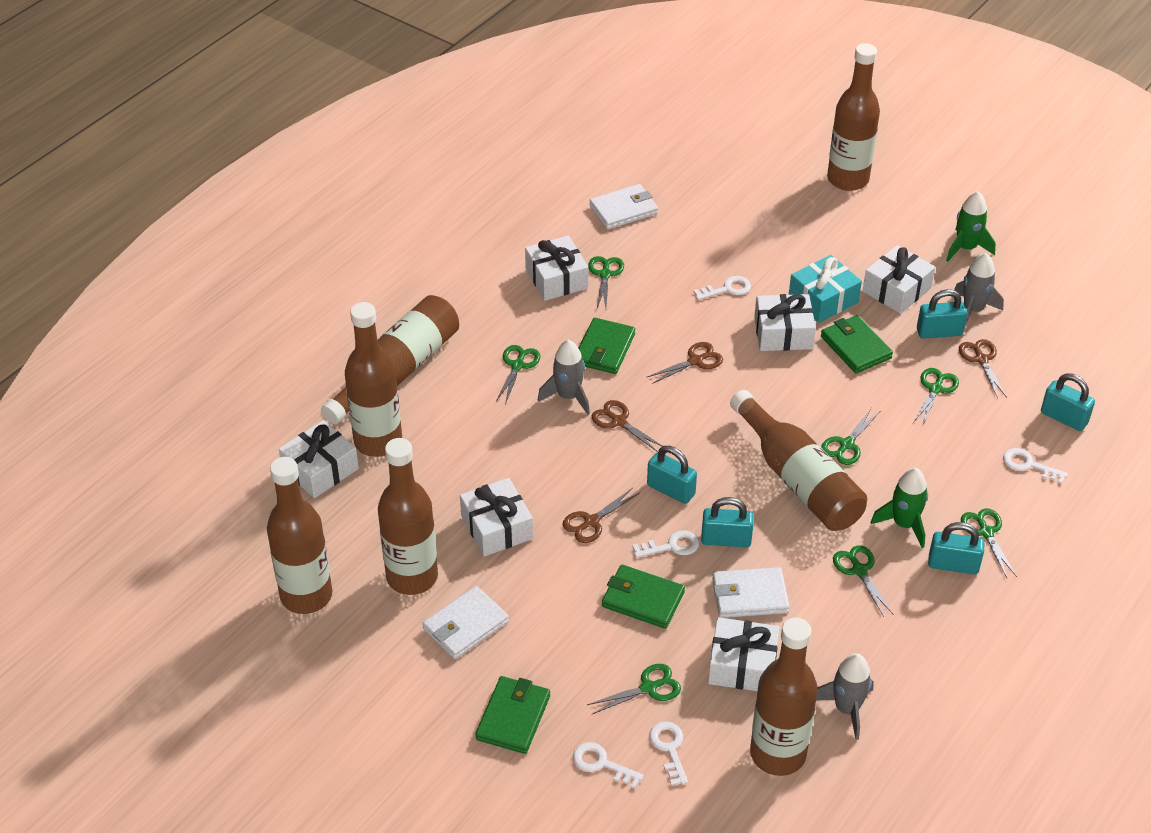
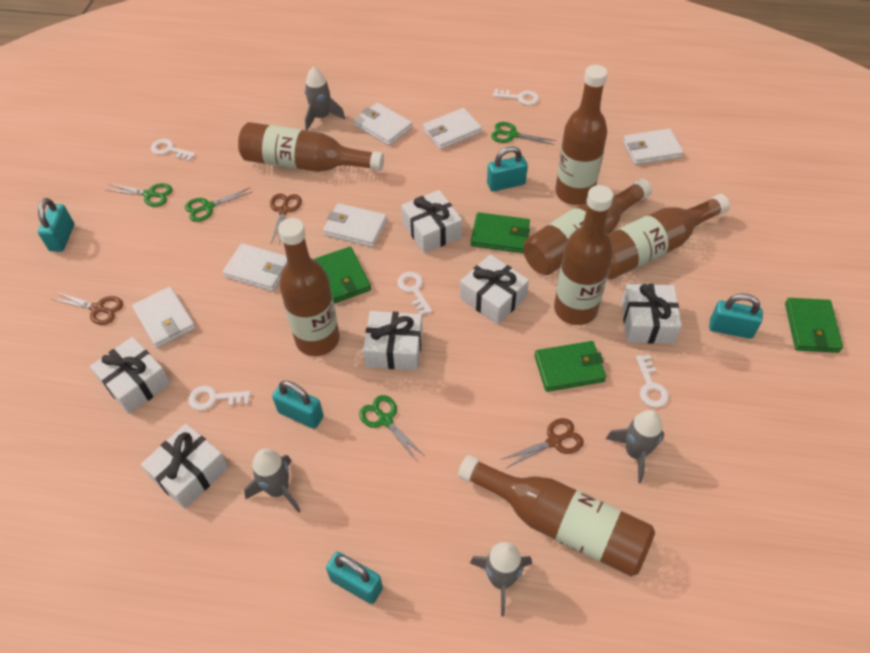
brown scissors: 4 -> 3
green rocket: 2 -> 0
green scissors: 7 -> 4
grey rocket: 3 -> 4
turquoise gift: 1 -> 0
white wallet: 3 -> 6

